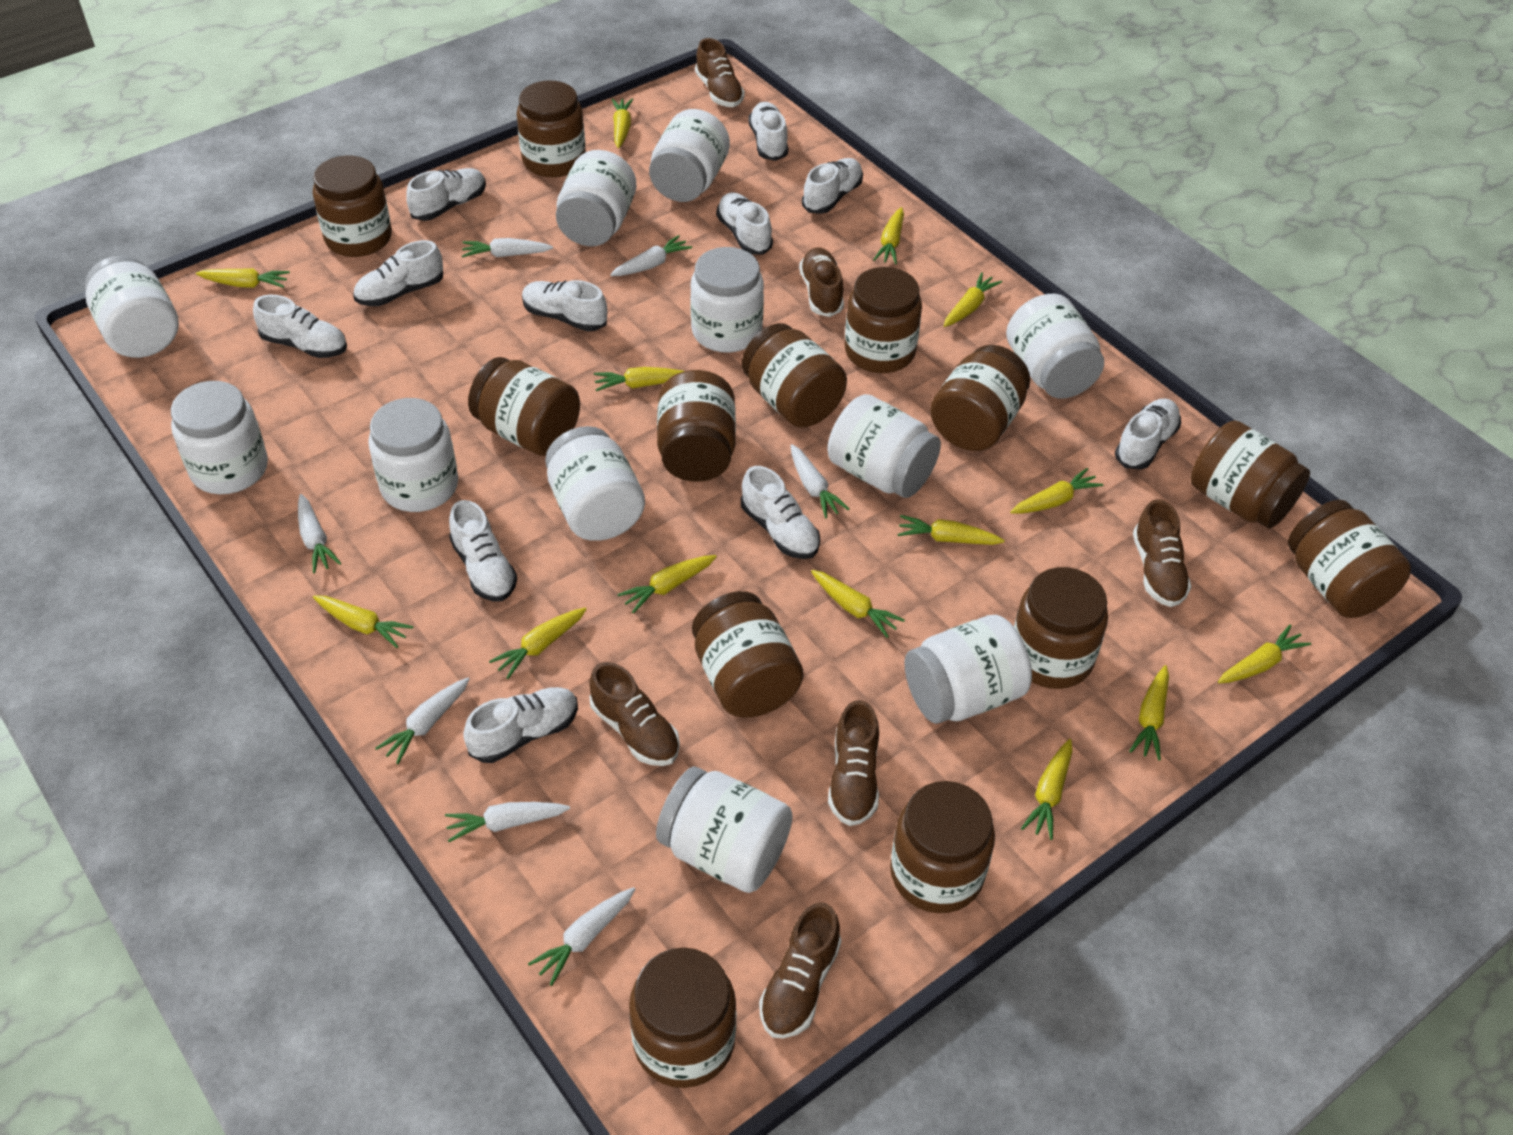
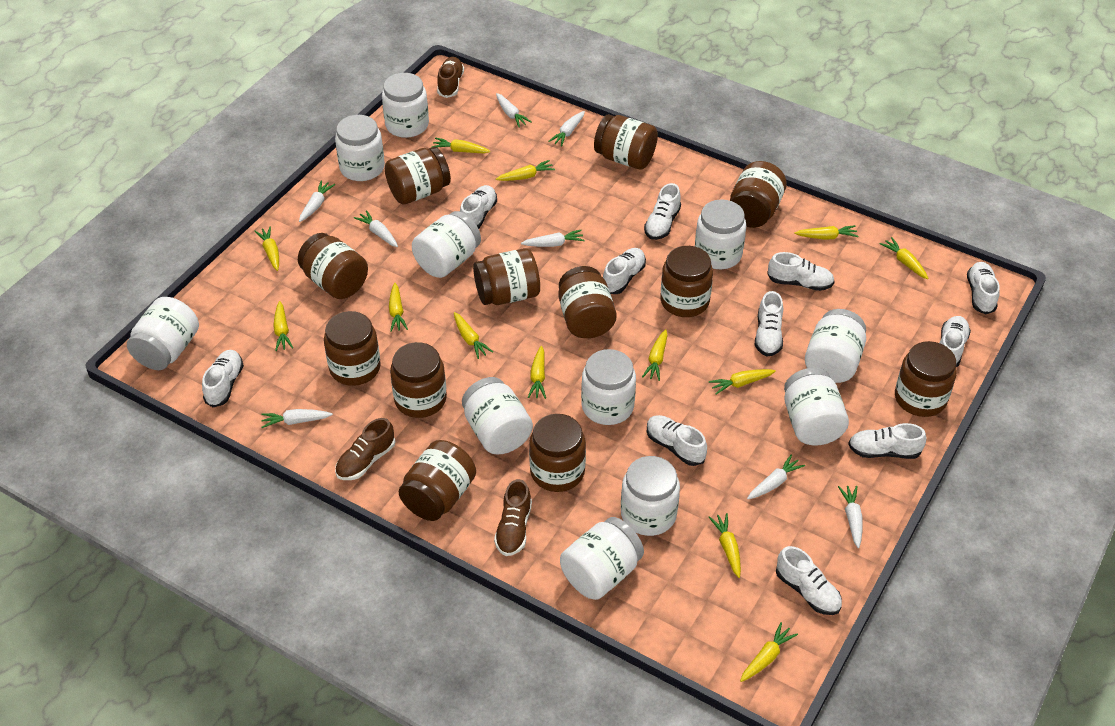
brown jar: 13 -> 12
brown shoe: 6 -> 3
white carrot: 7 -> 8
yellow carrot: 14 -> 13

